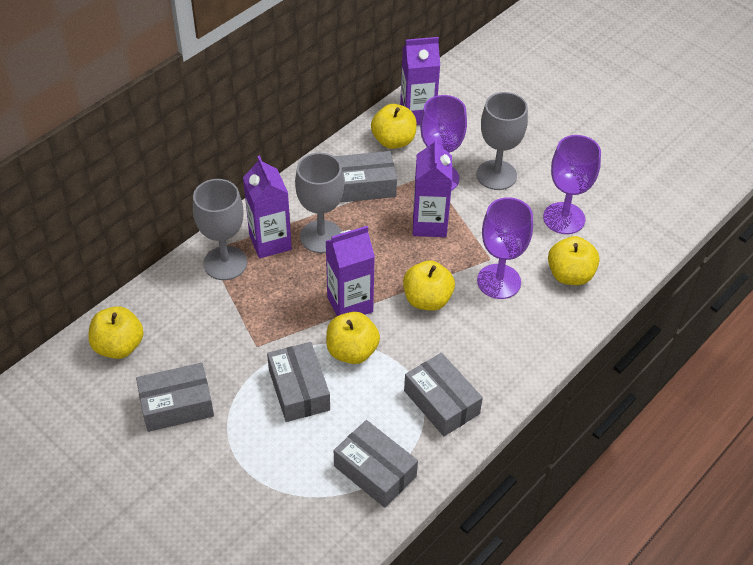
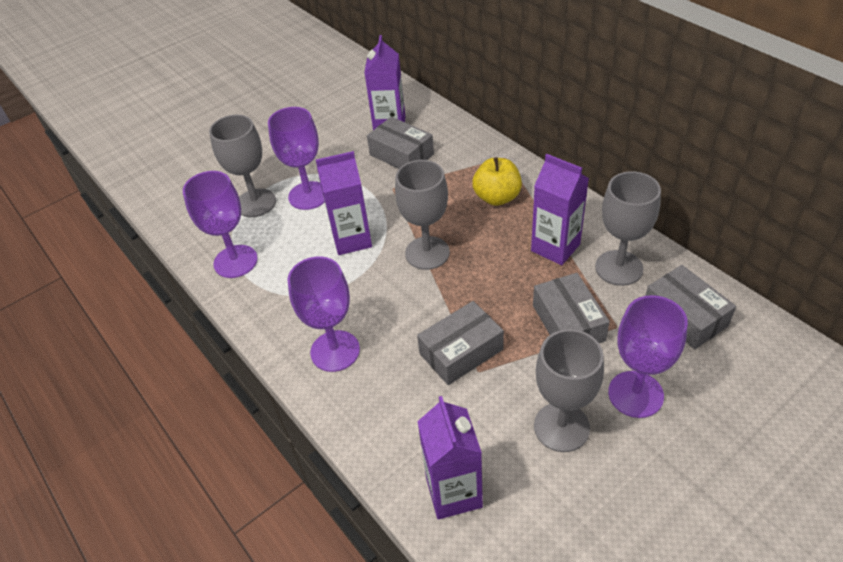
grey box: 5 -> 4
grey goblet: 3 -> 4
purple goblet: 3 -> 4
yellow apple: 5 -> 1

